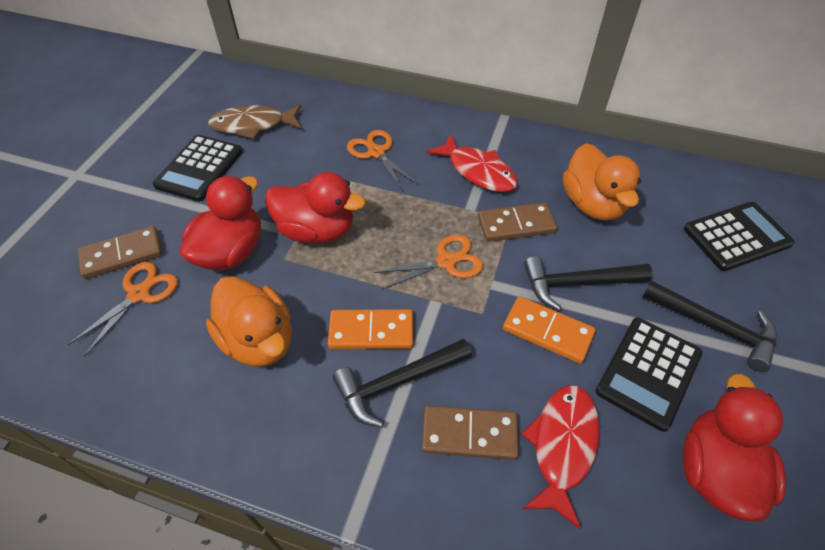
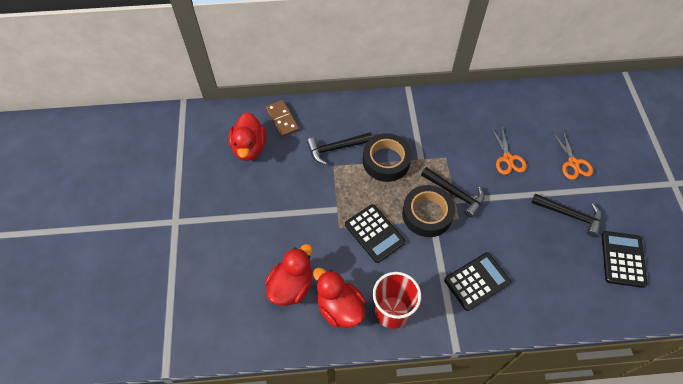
black tape: 0 -> 2
brown domino: 3 -> 1
brown fish: 1 -> 0
orange domino: 2 -> 0
orange duck: 2 -> 0
orange scissors: 3 -> 2
red cup: 0 -> 1
red fish: 2 -> 0

